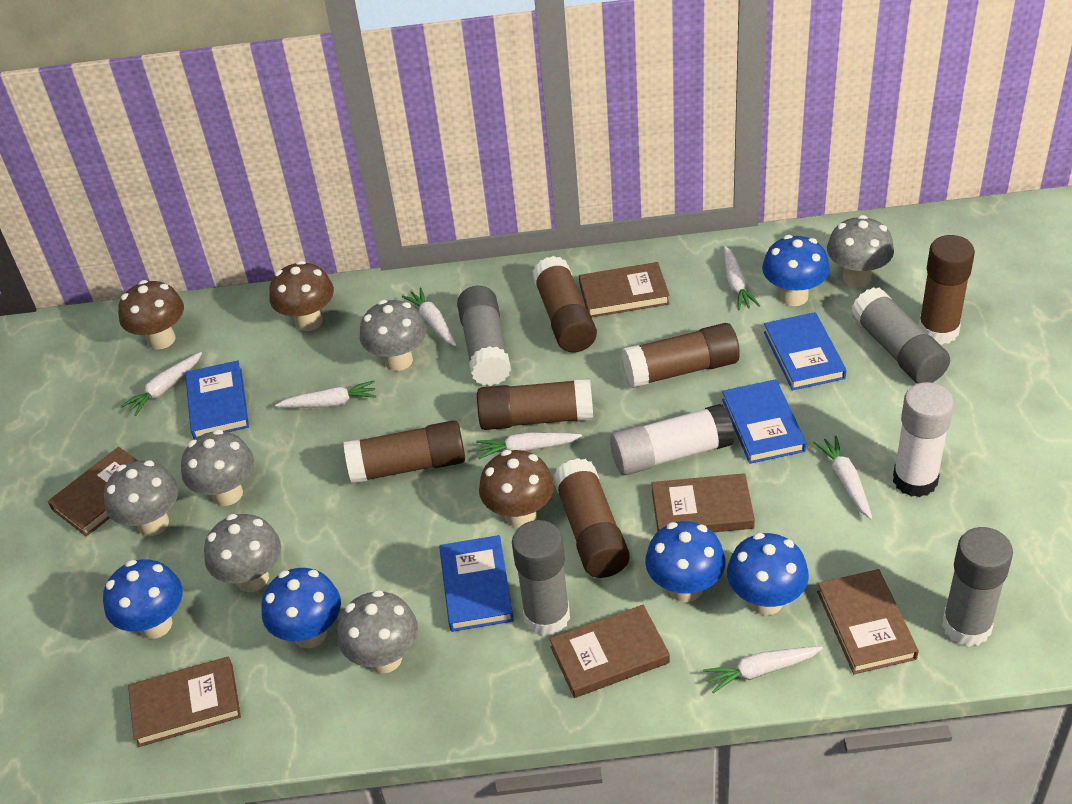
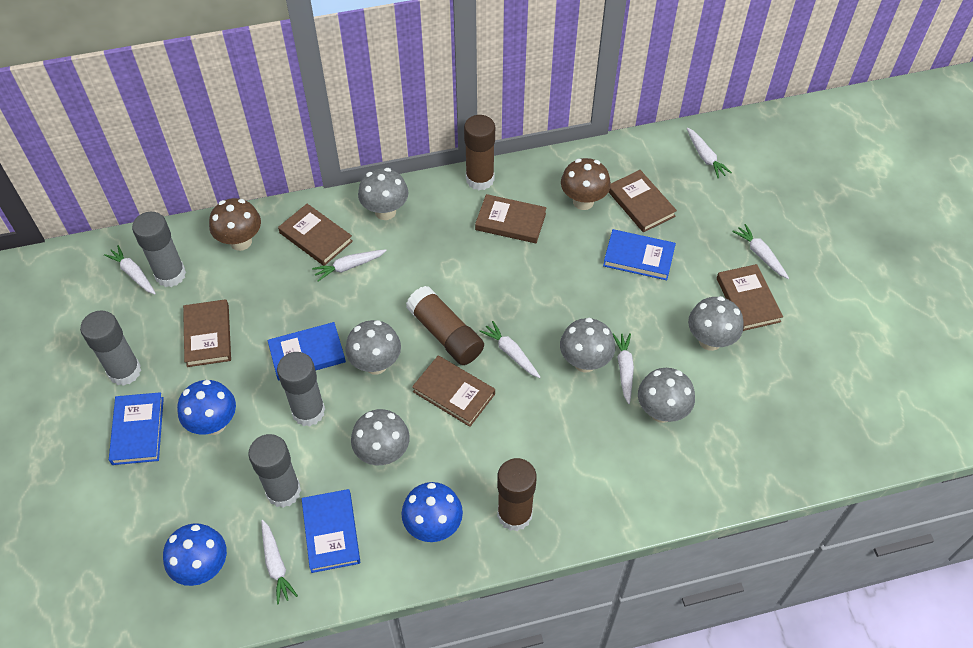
blue mushroom: 5 -> 3
brown glue stick: 6 -> 3
brown mushroom: 3 -> 2
white glue stick: 2 -> 0

